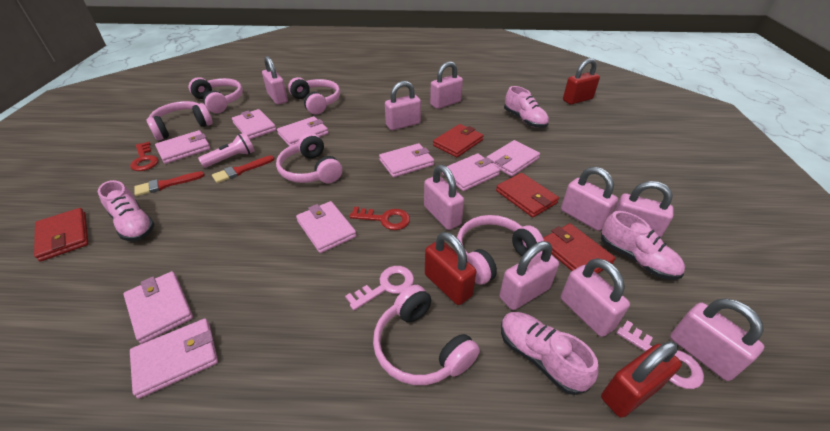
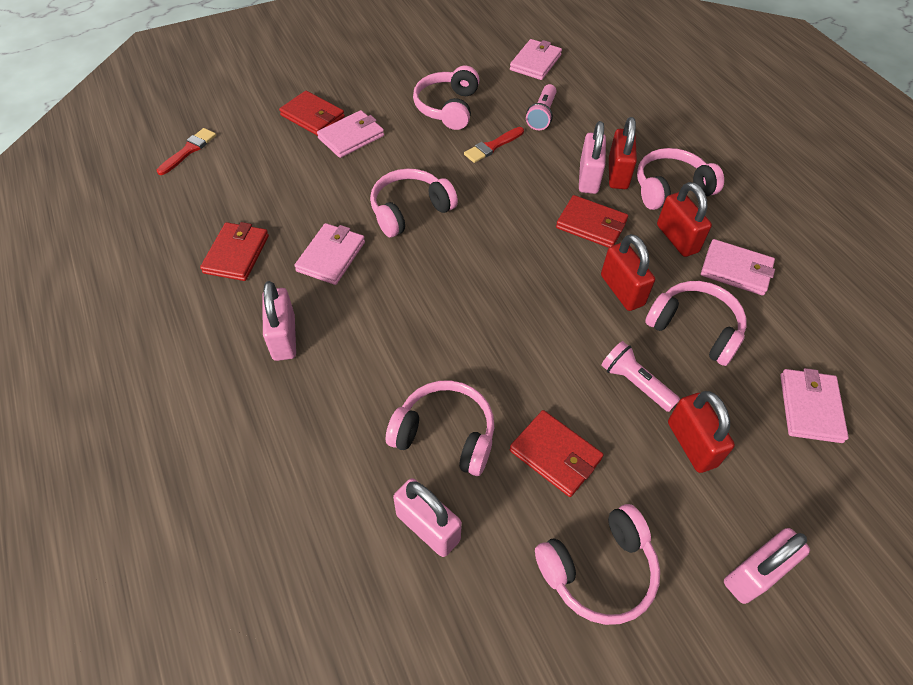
pink flashlight: 1 -> 2
pink key: 2 -> 0
pink padlock: 9 -> 4
pink shoe: 4 -> 0
pink wallet: 9 -> 5
red key: 2 -> 0
red padlock: 3 -> 4

